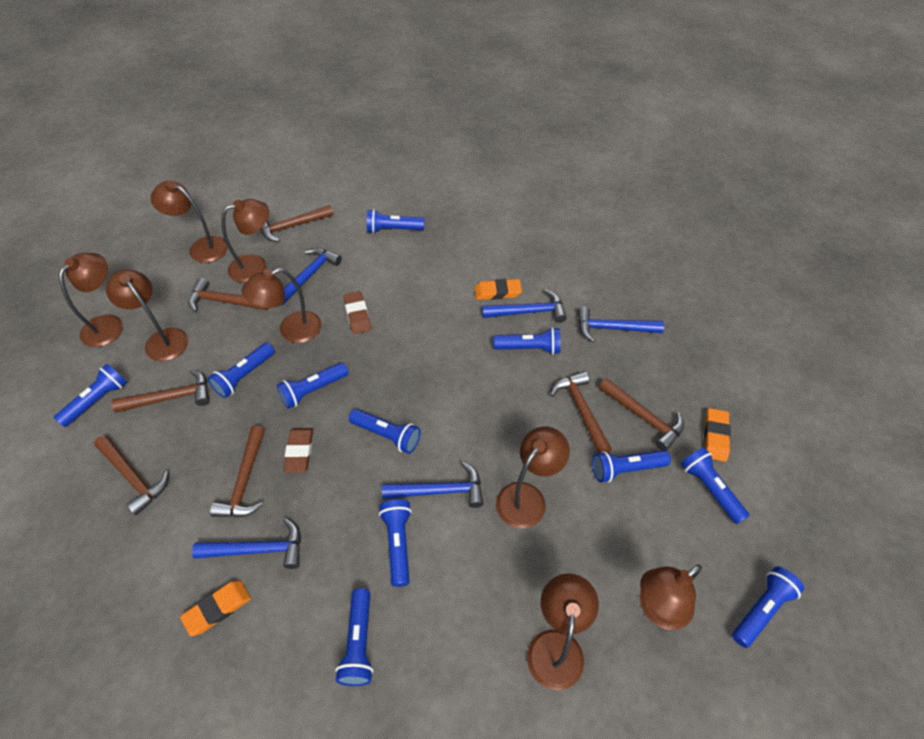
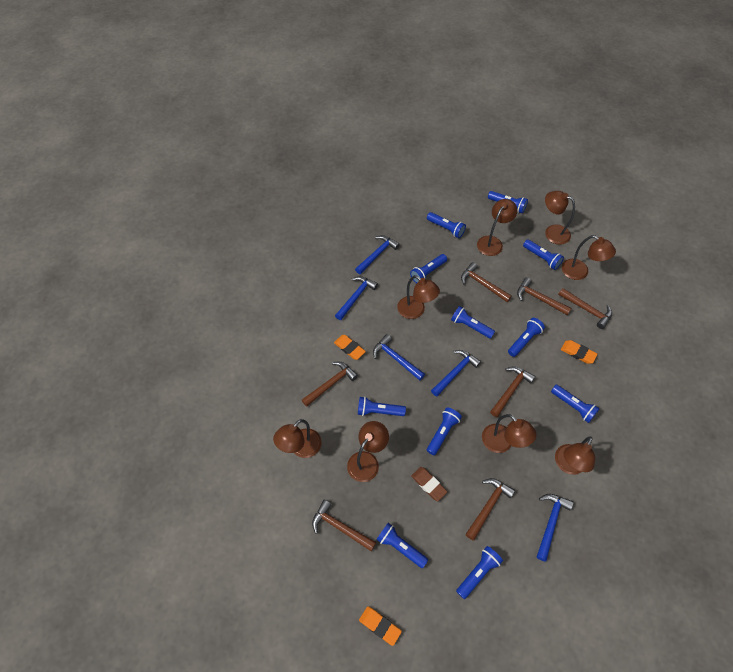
brown eraser: 2 -> 1

